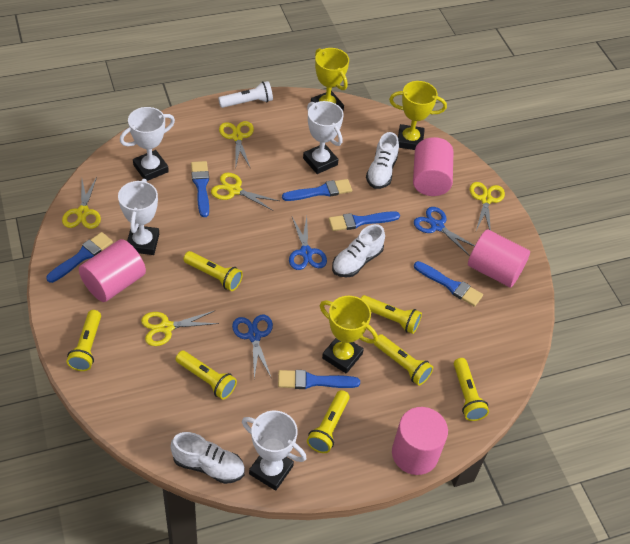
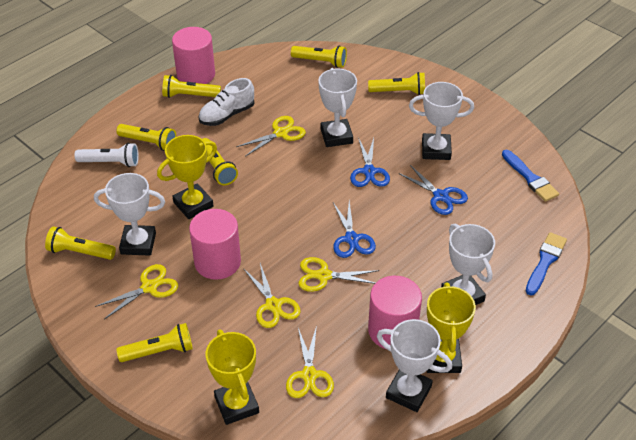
blue brush: 6 -> 2
pink cylinder: 4 -> 3
white shoe: 3 -> 1
white trophy: 4 -> 5

